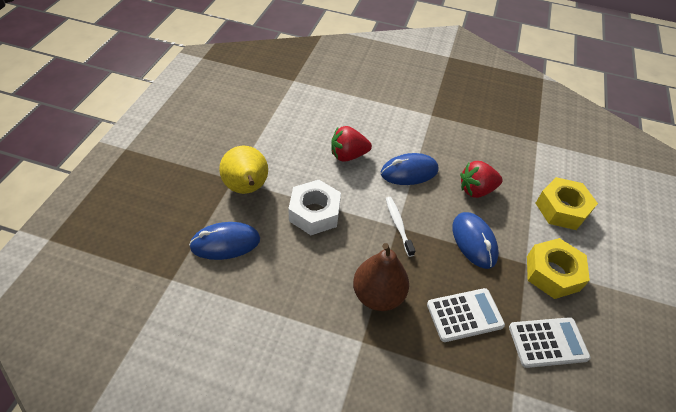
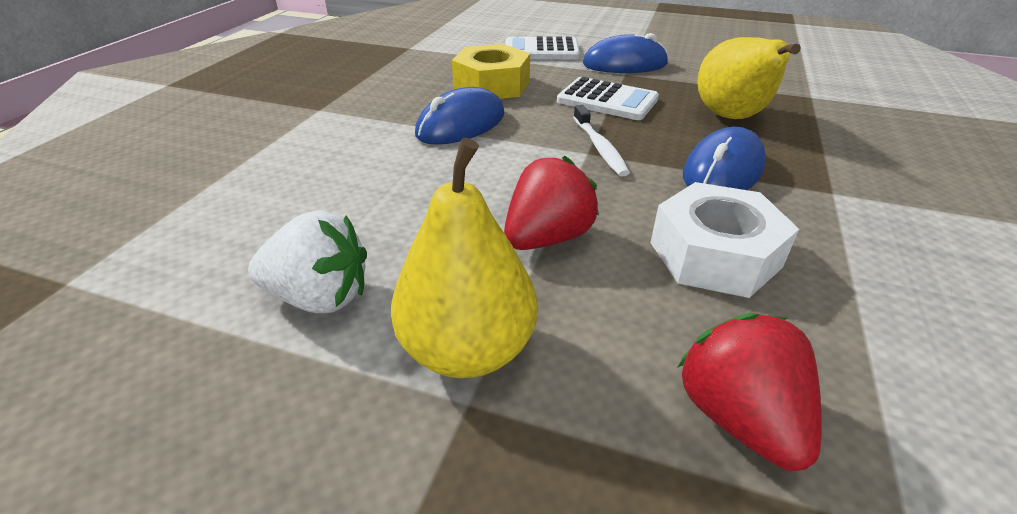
brown pear: 1 -> 0
white strawberry: 0 -> 1
yellow nut: 2 -> 1
yellow pear: 1 -> 2

